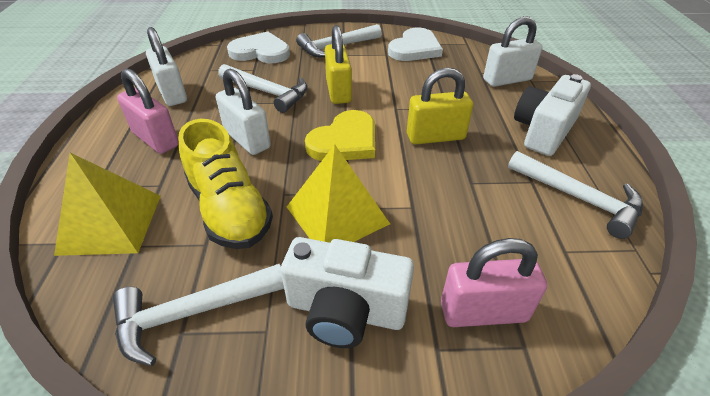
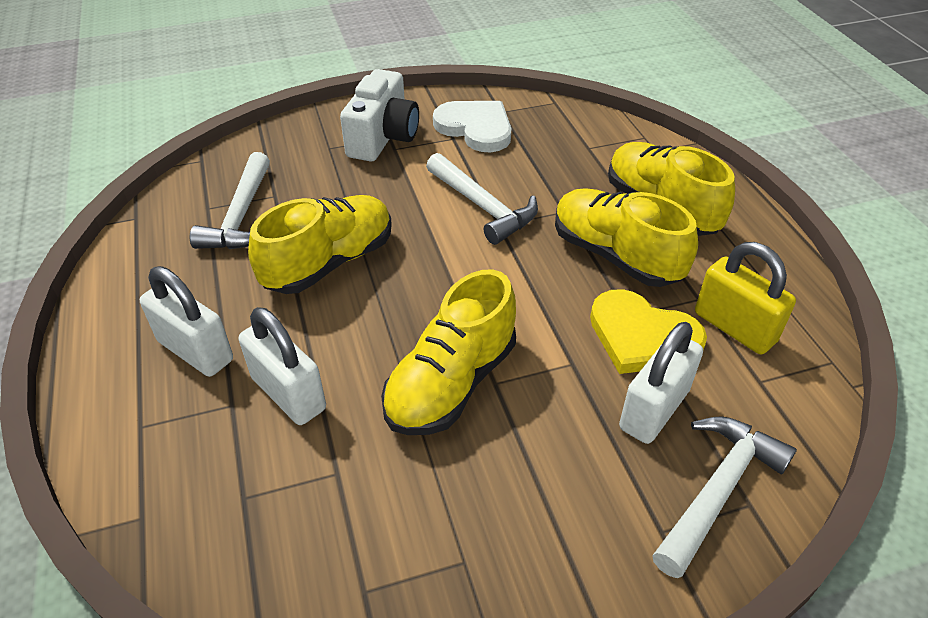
pink padlock: 2 -> 0
white camera: 2 -> 1
white hammer: 4 -> 3
white heart: 2 -> 1
yellow padlock: 2 -> 1
yellow pyramid: 2 -> 0
yellow shoe: 1 -> 4

